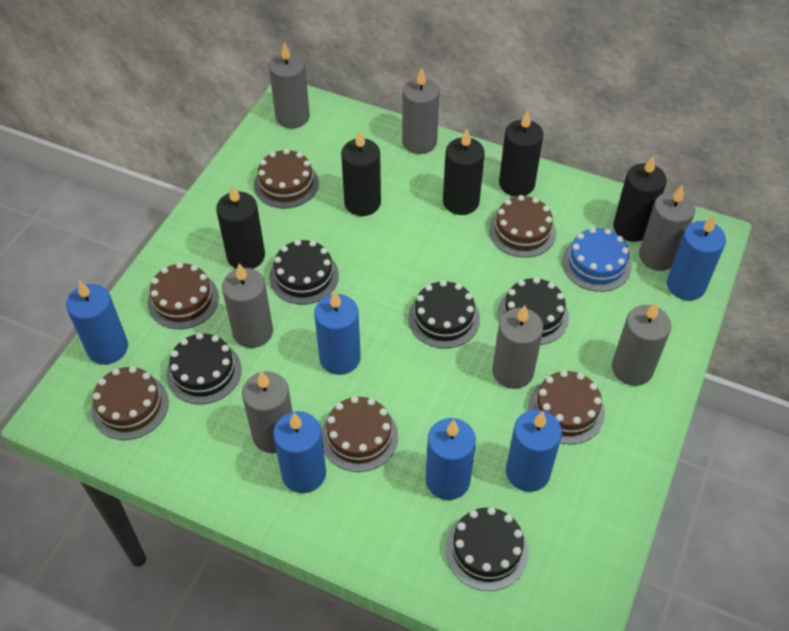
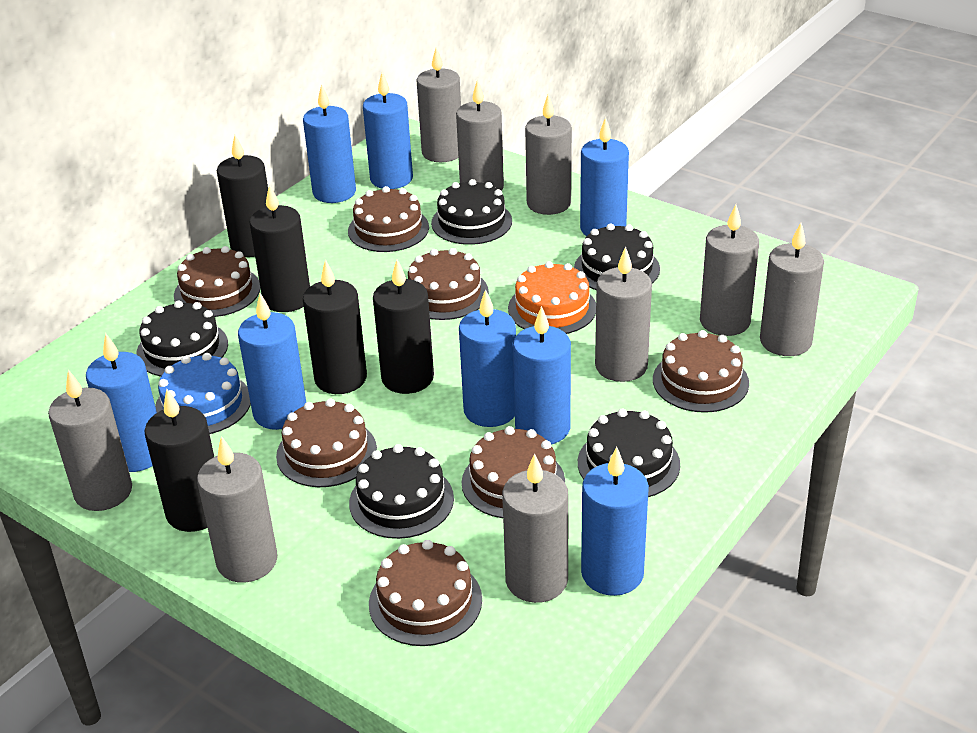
blue candle: 6 -> 8
brown cake: 6 -> 7
grey candle: 7 -> 9
orange cake: 0 -> 1

